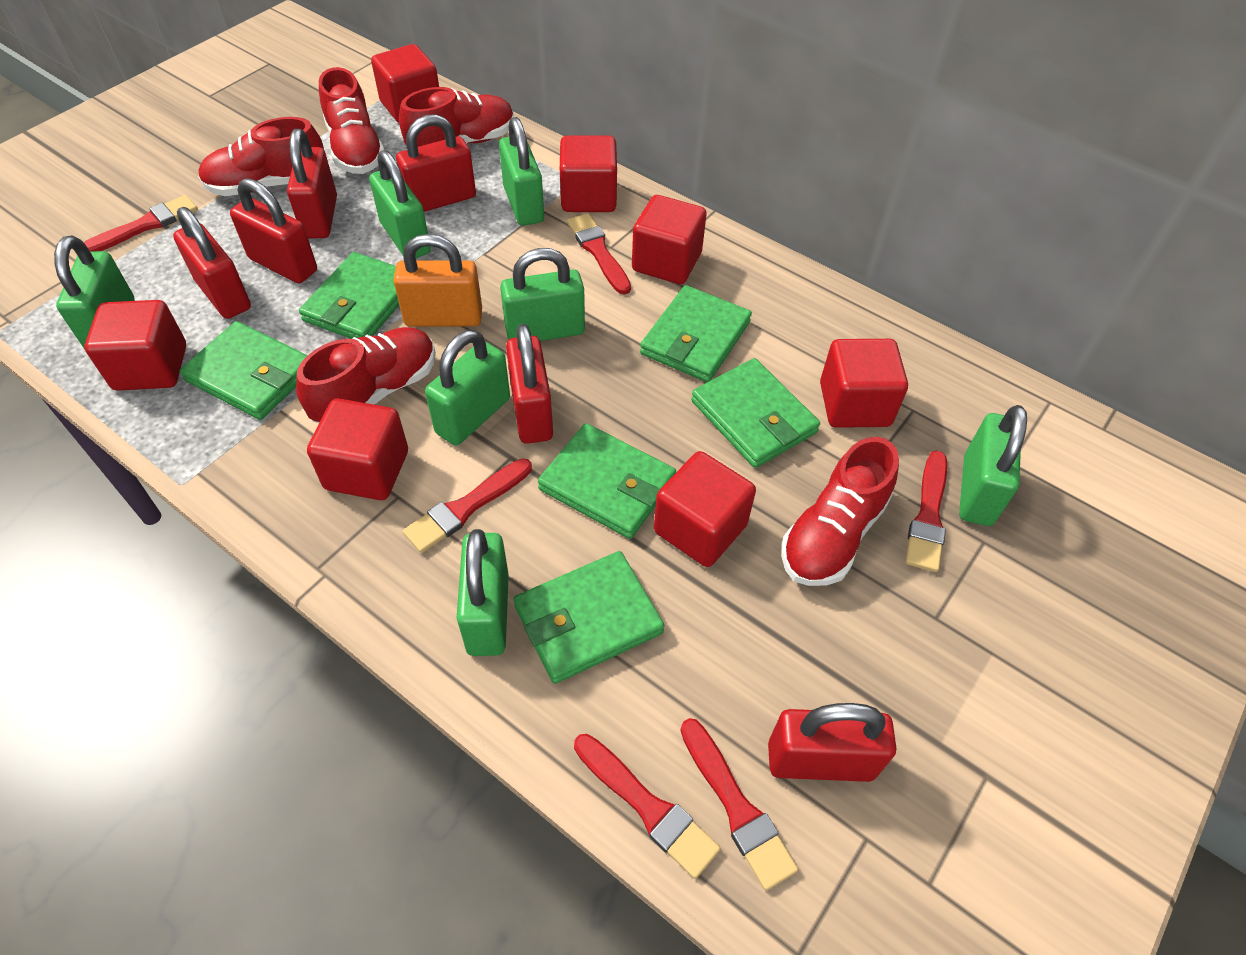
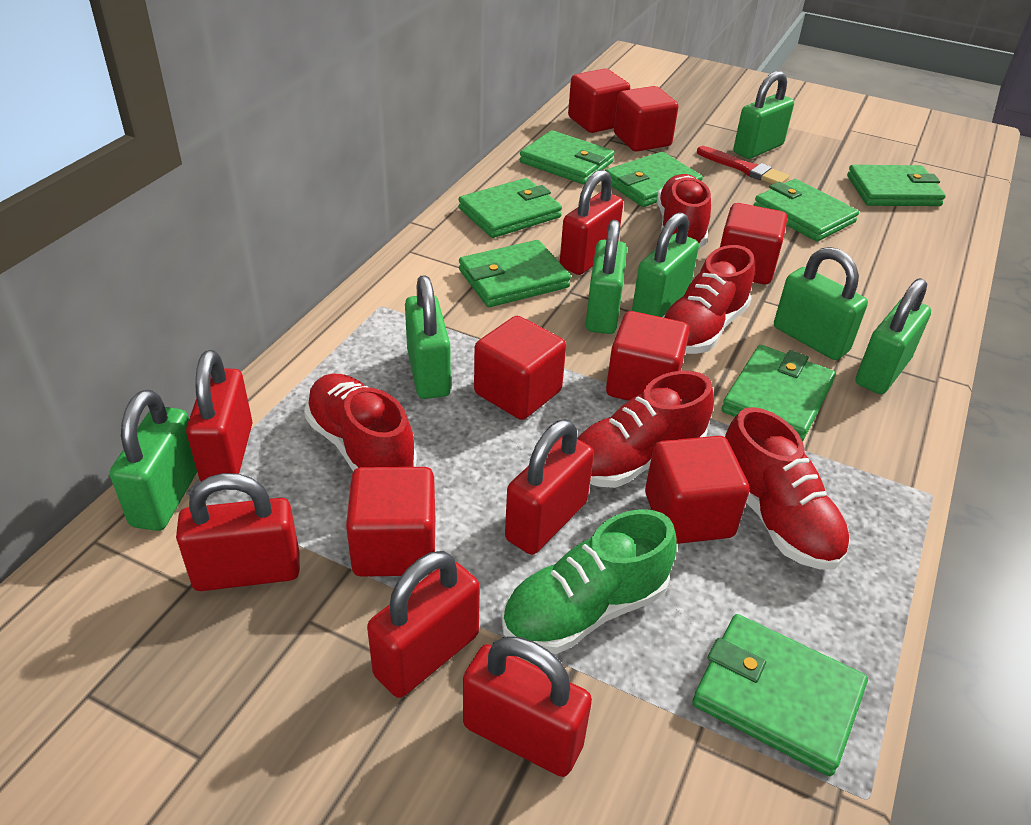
green shoe: 0 -> 1
green wallet: 6 -> 8
orange padlock: 1 -> 0
red brush: 6 -> 1

